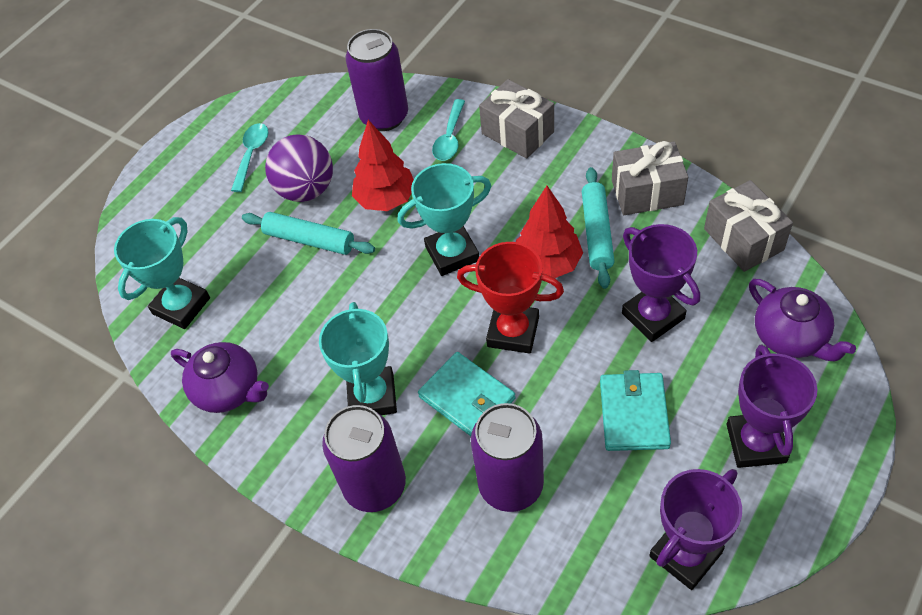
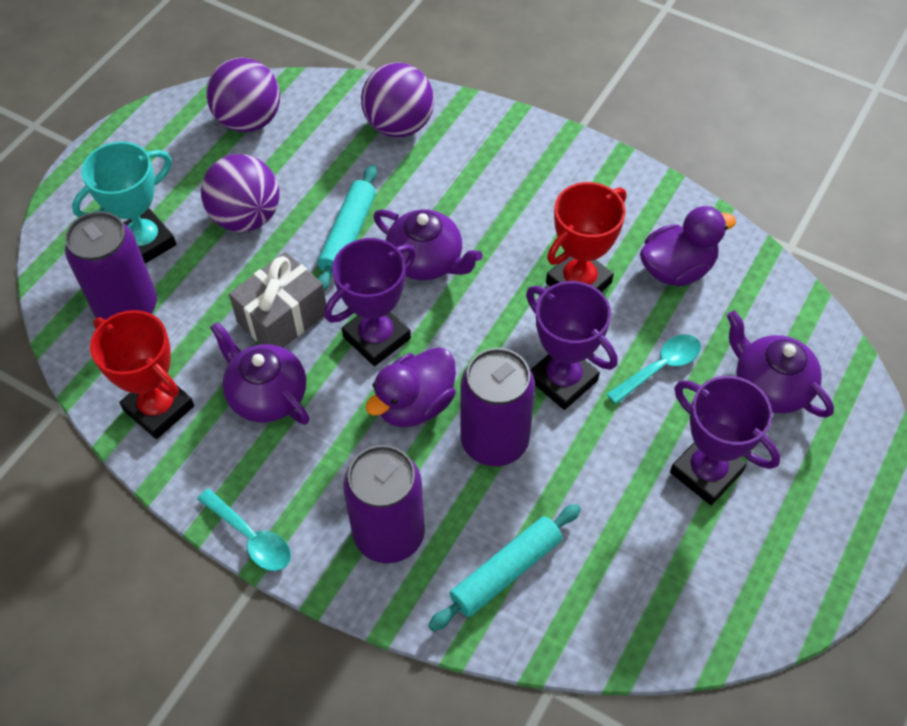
grey gift: 3 -> 1
purple ball: 1 -> 3
purple duck: 0 -> 2
purple teapot: 2 -> 3
red tree: 2 -> 0
red trophy: 1 -> 2
turquoise trophy: 3 -> 1
turquoise wallet: 2 -> 0

